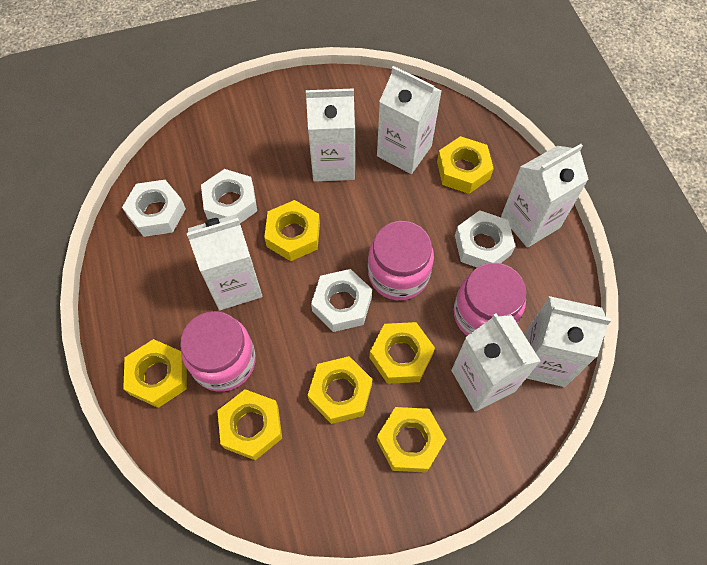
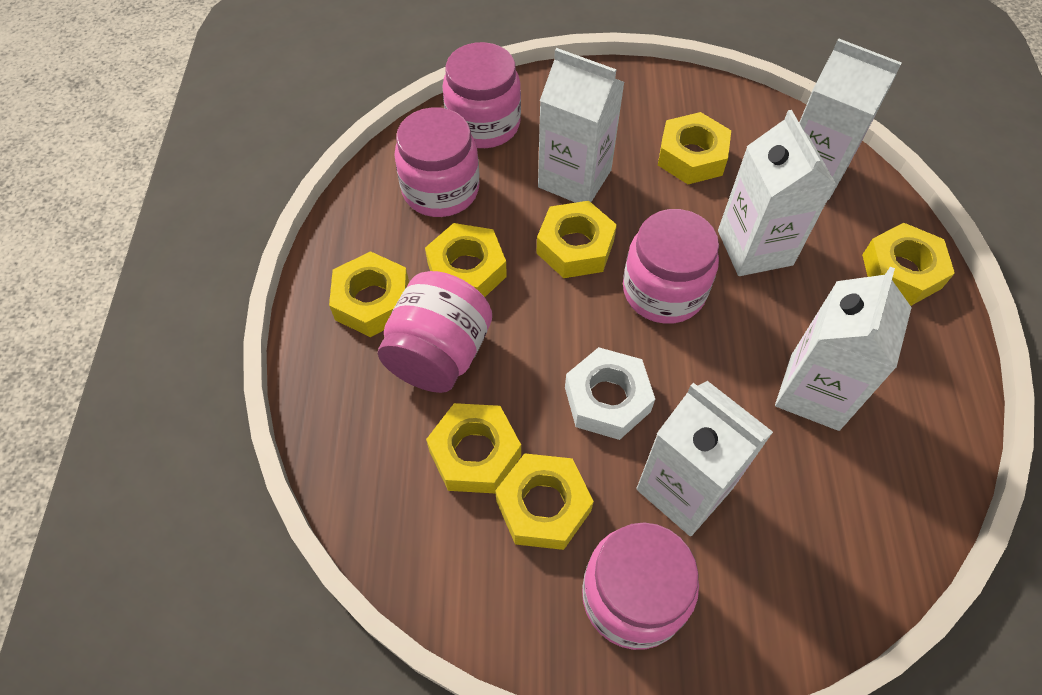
pink jar: 3 -> 5
white carton: 6 -> 5
white nut: 4 -> 1

